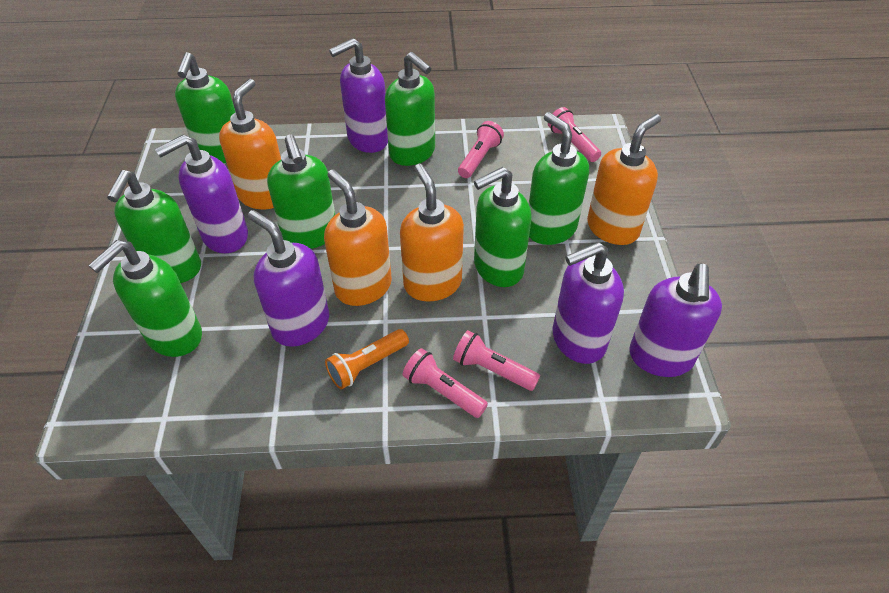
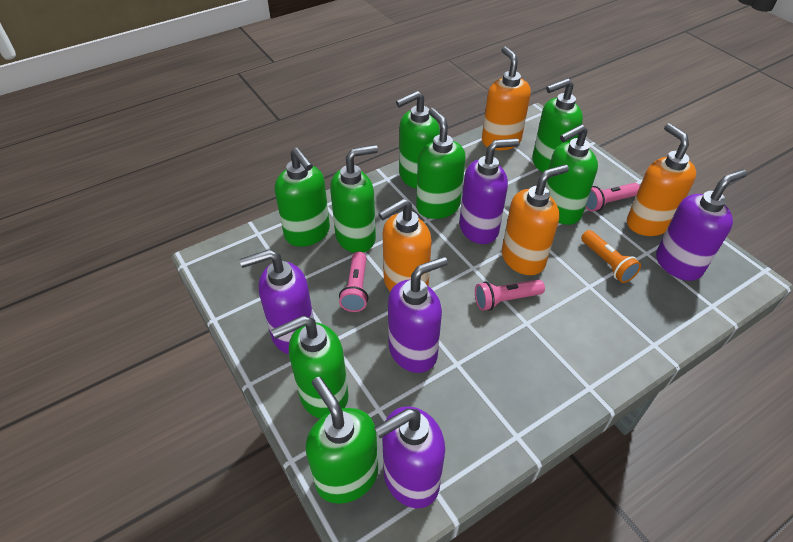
green soap dispenser: 7 -> 8
pink flashlight: 4 -> 3

